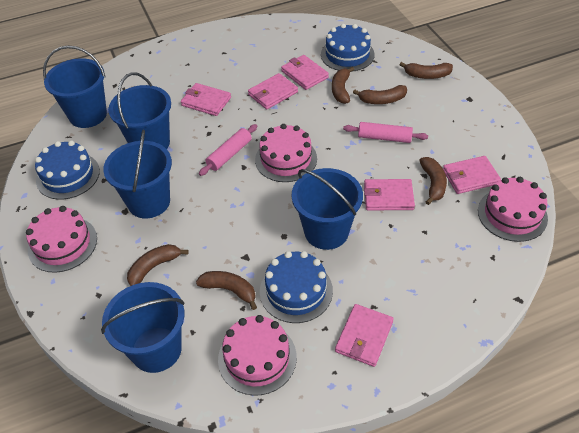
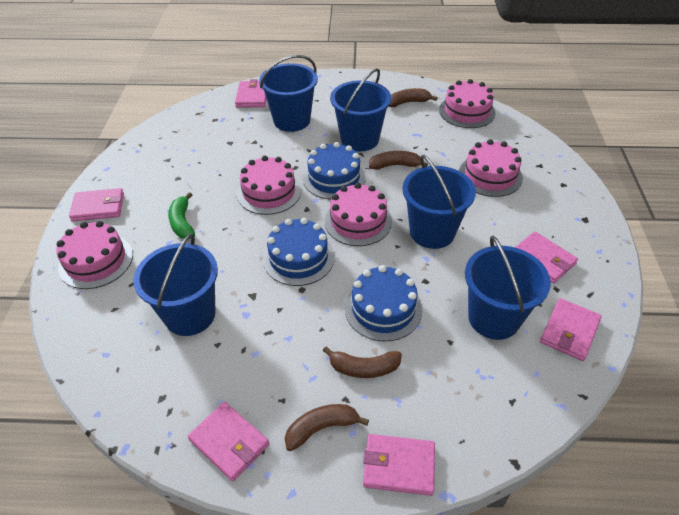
brown banana: 6 -> 4
green banana: 0 -> 1
pink cake: 4 -> 5
pink rolling pin: 2 -> 0

